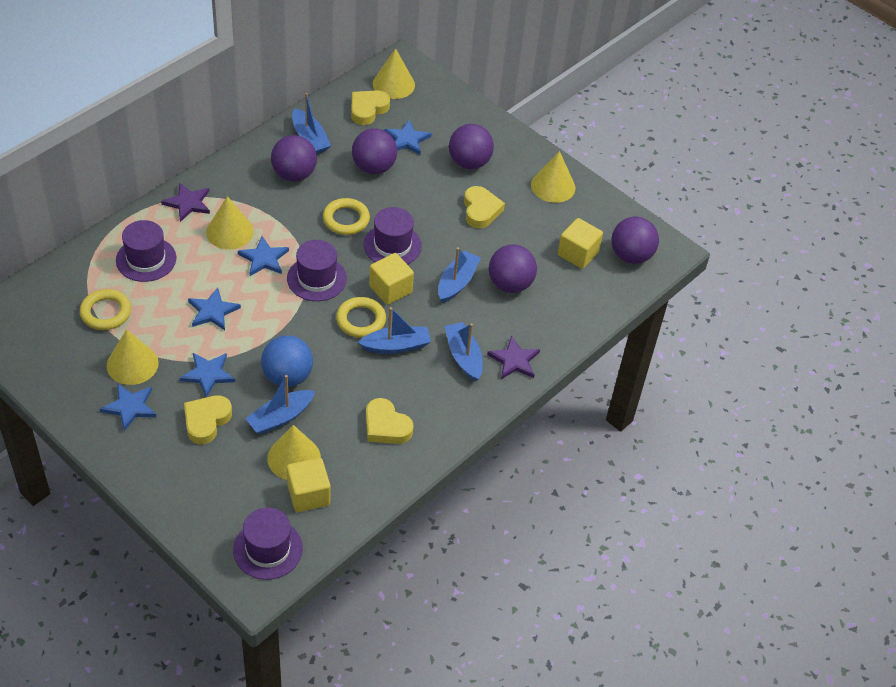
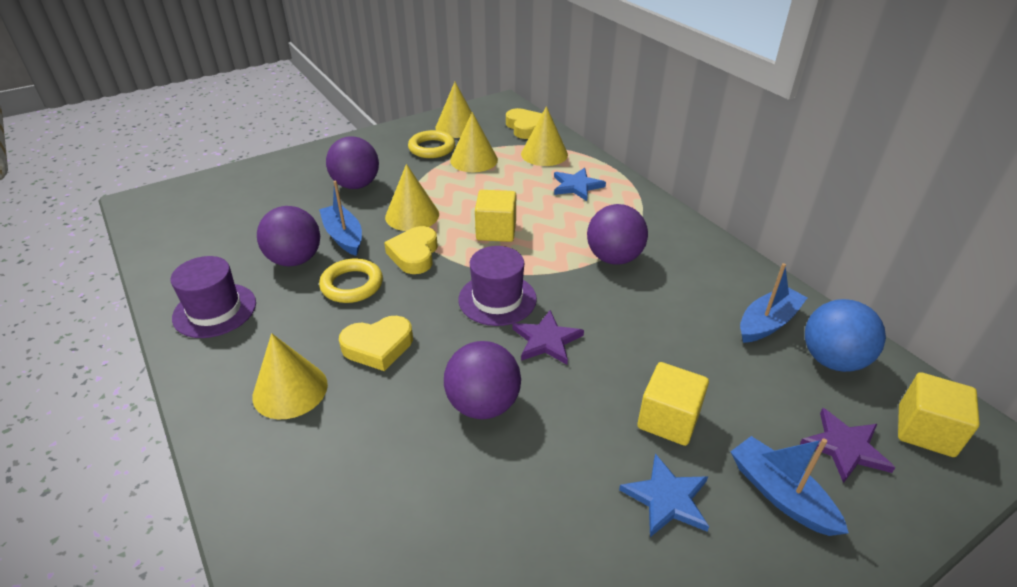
blue boat: 5 -> 3
blue star: 5 -> 2
purple ball: 5 -> 4
purple hat: 4 -> 2
yellow heart: 4 -> 3
yellow ring: 3 -> 2

